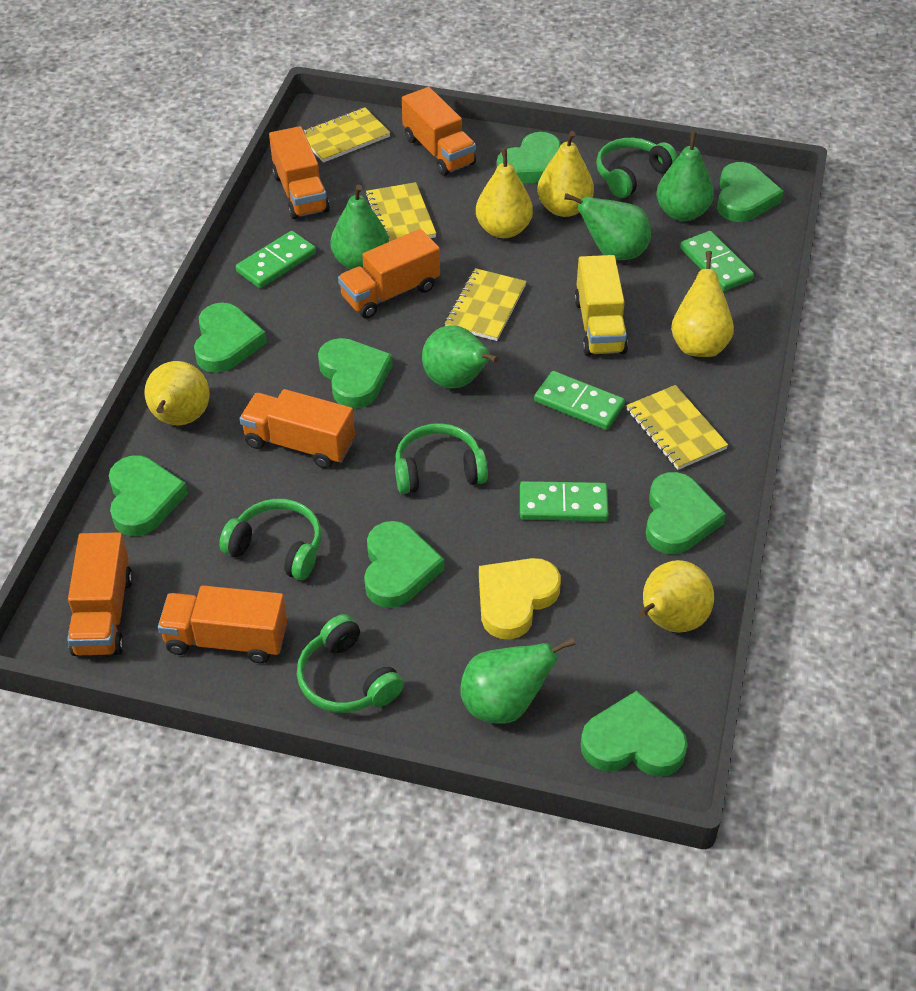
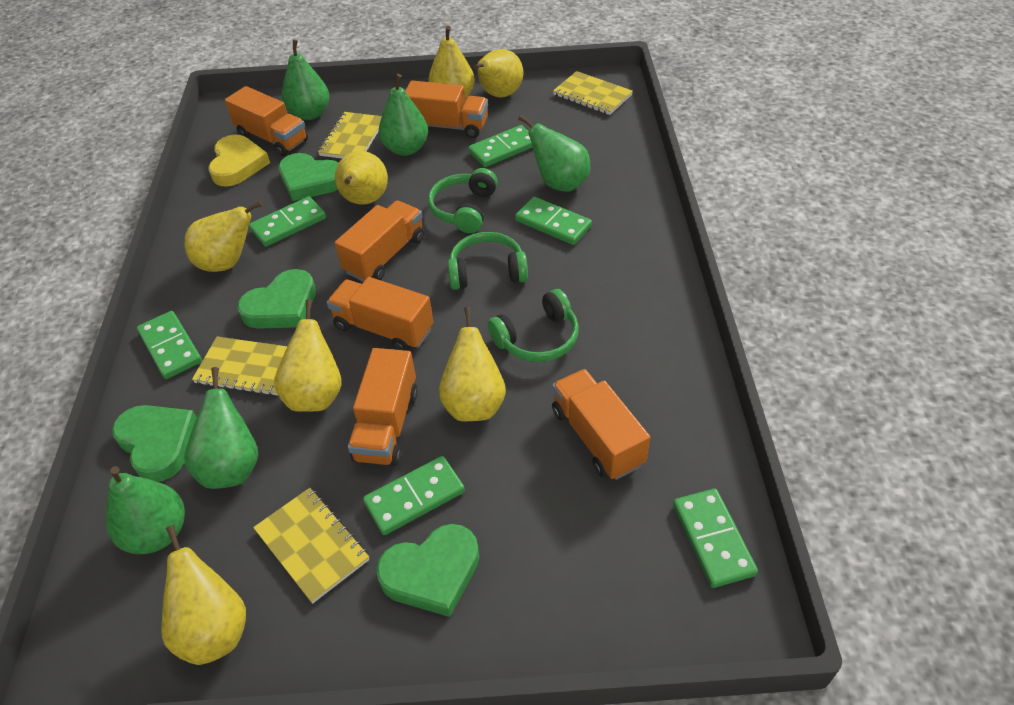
green domino: 4 -> 6
green headphones: 4 -> 3
green heart: 8 -> 4
yellow pear: 5 -> 7
yellow truck: 1 -> 0

